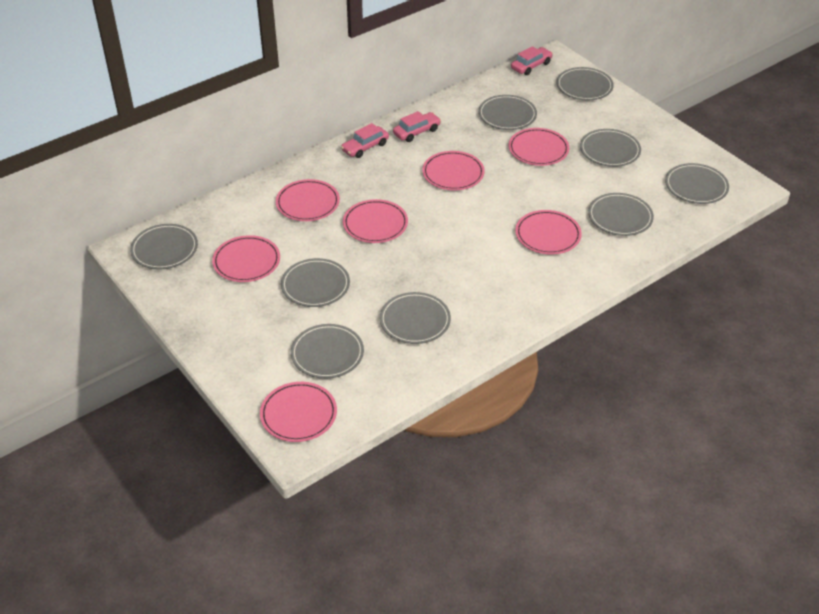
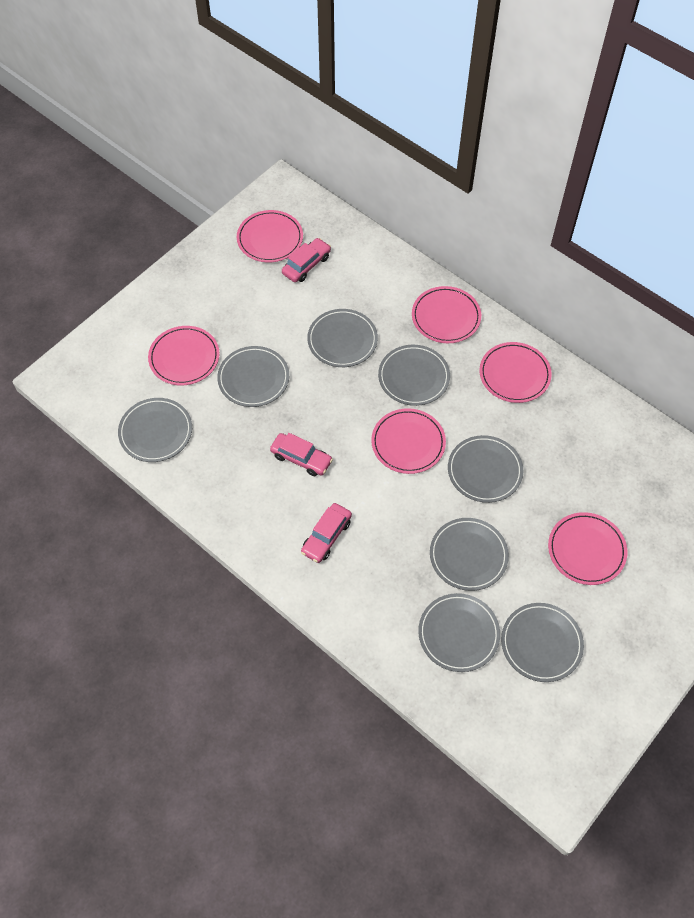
grey plate: 9 -> 8
pink plate: 7 -> 6

